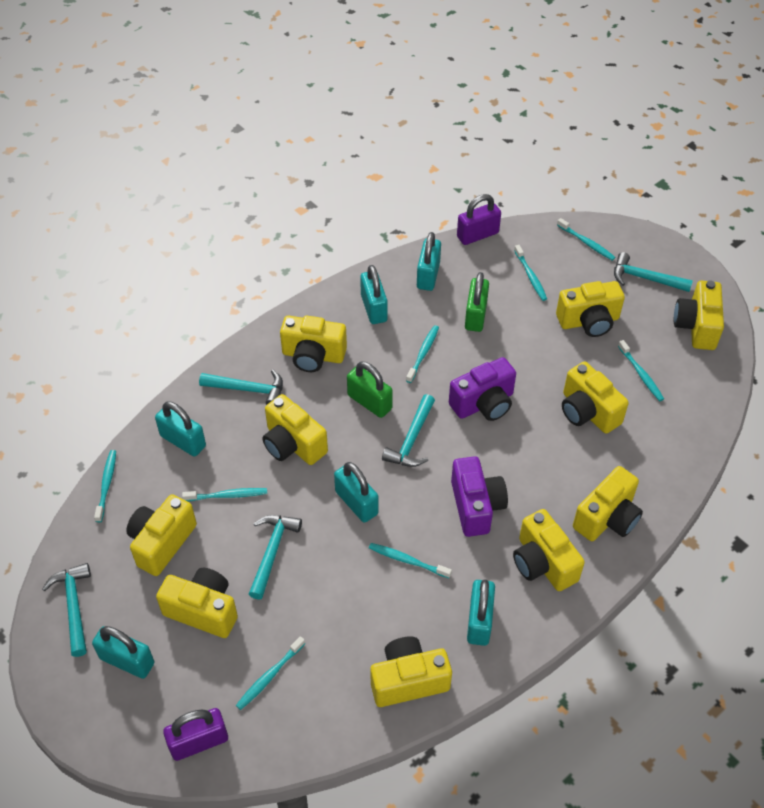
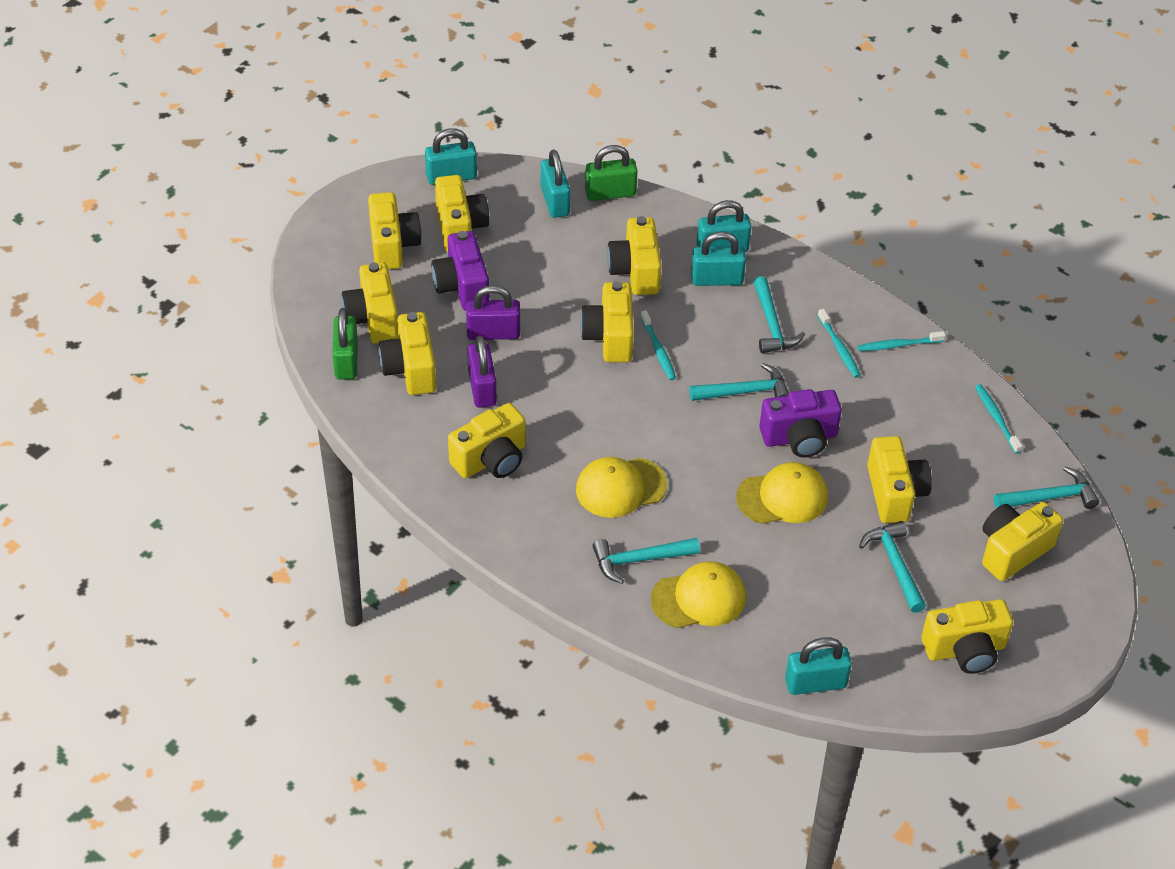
turquoise padlock: 6 -> 5
turquoise toothbrush: 8 -> 4
yellow cap: 0 -> 3

